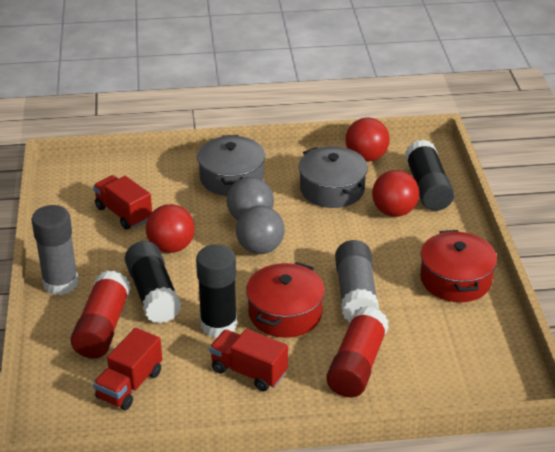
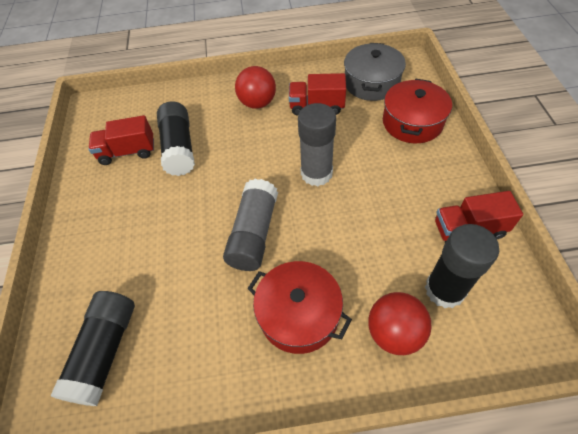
grey ball: 2 -> 0
grey pot: 2 -> 1
red ball: 3 -> 2
red glue stick: 2 -> 0

